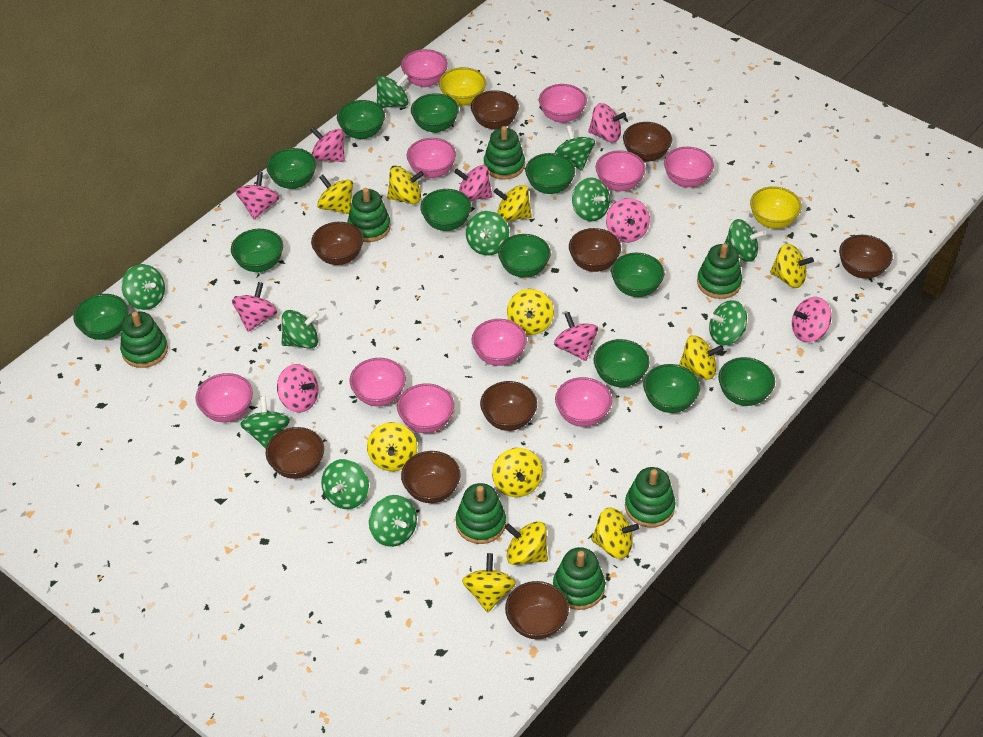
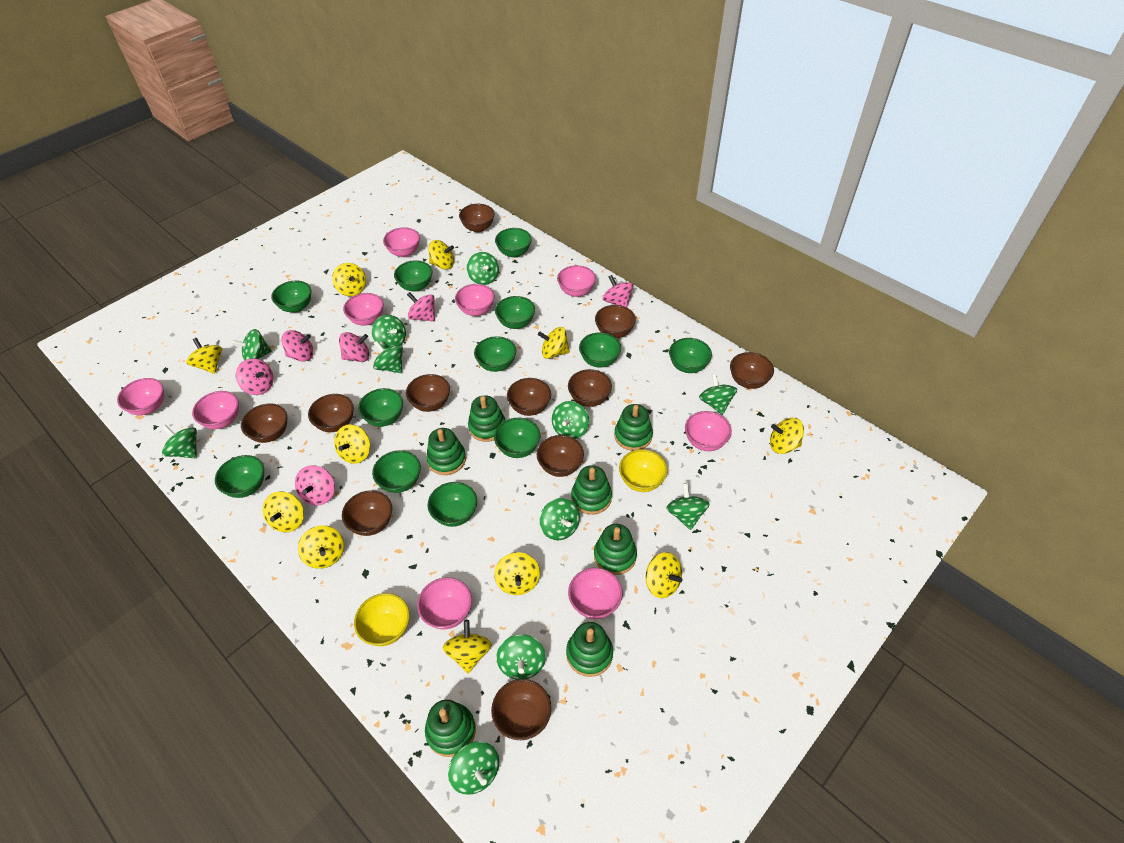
brown bowl: 9 -> 11
pink bowl: 10 -> 9
pink spinning top: 9 -> 6

